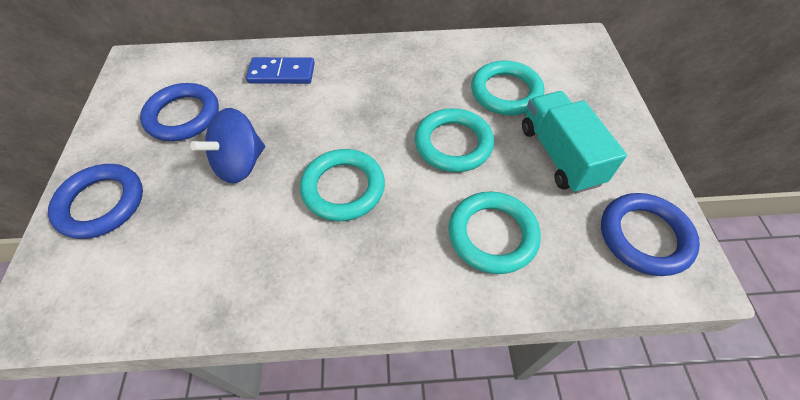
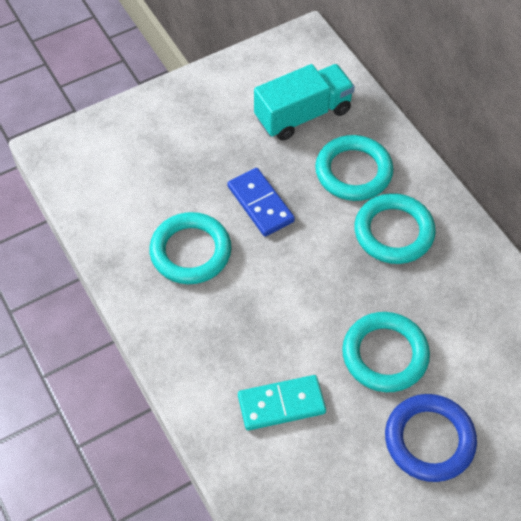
blue ring: 3 -> 1
blue spinning top: 1 -> 0
turquoise domino: 0 -> 1

